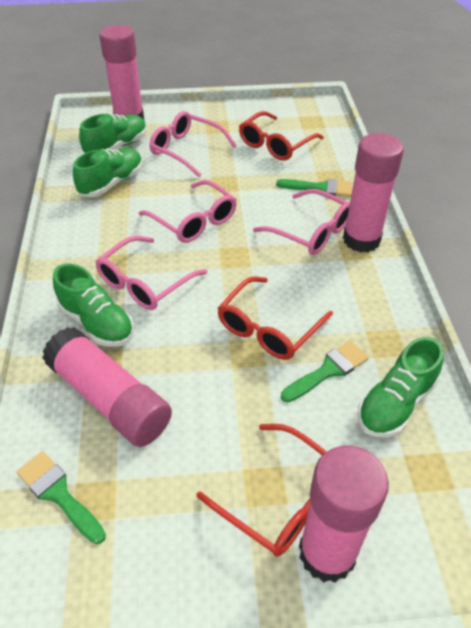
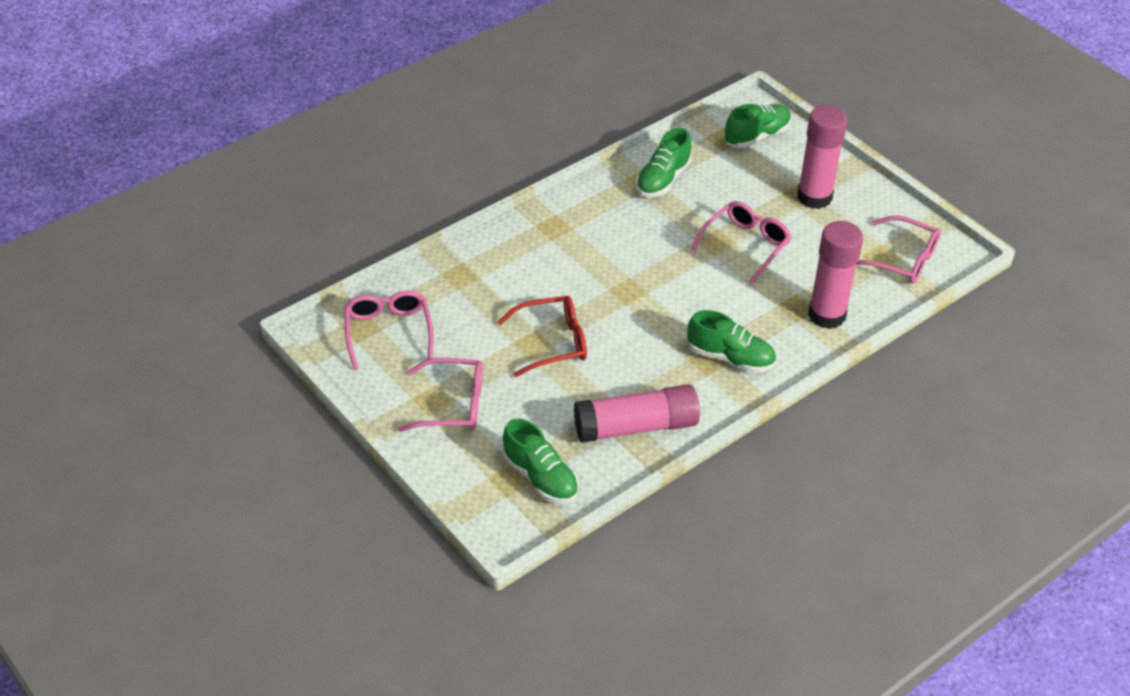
green brush: 3 -> 0
pink glue stick: 4 -> 3
red glasses: 3 -> 1

